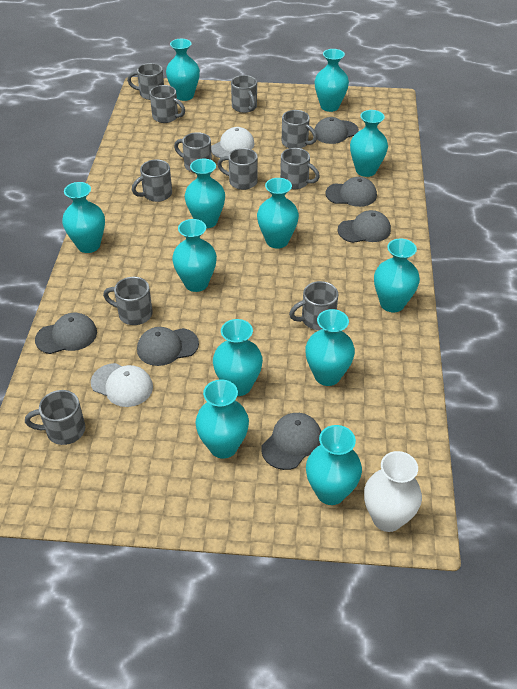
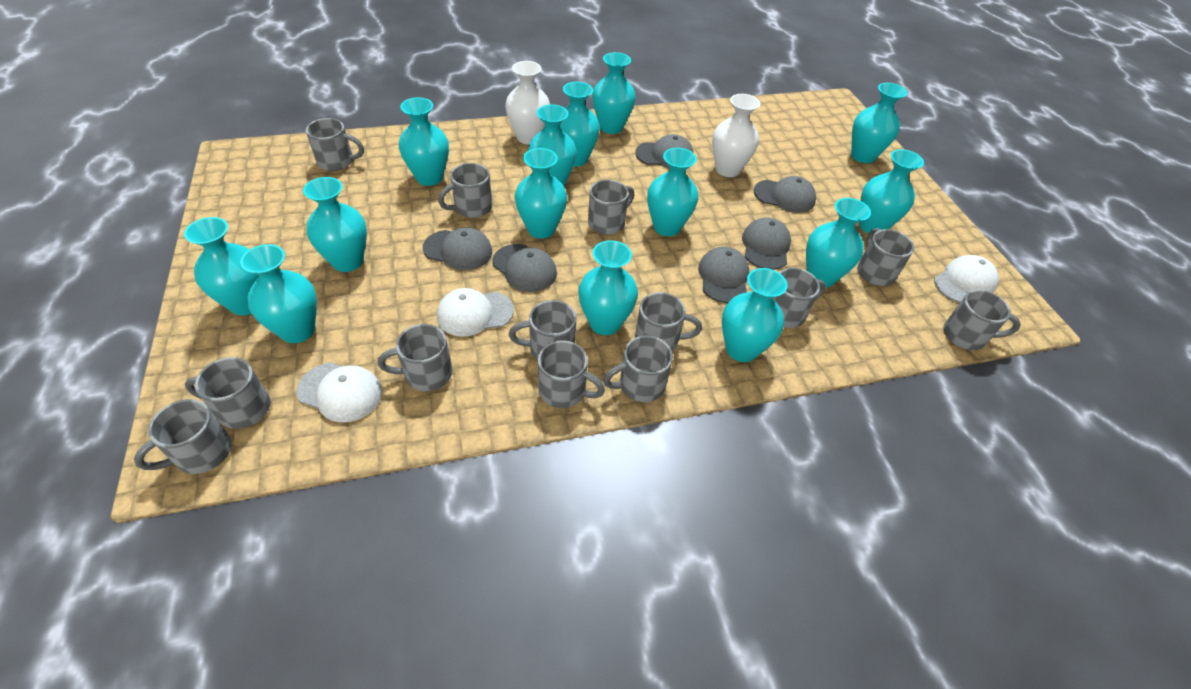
grey mug: 11 -> 13
turquoise vase: 12 -> 14
white cap: 2 -> 3
white vase: 1 -> 2

